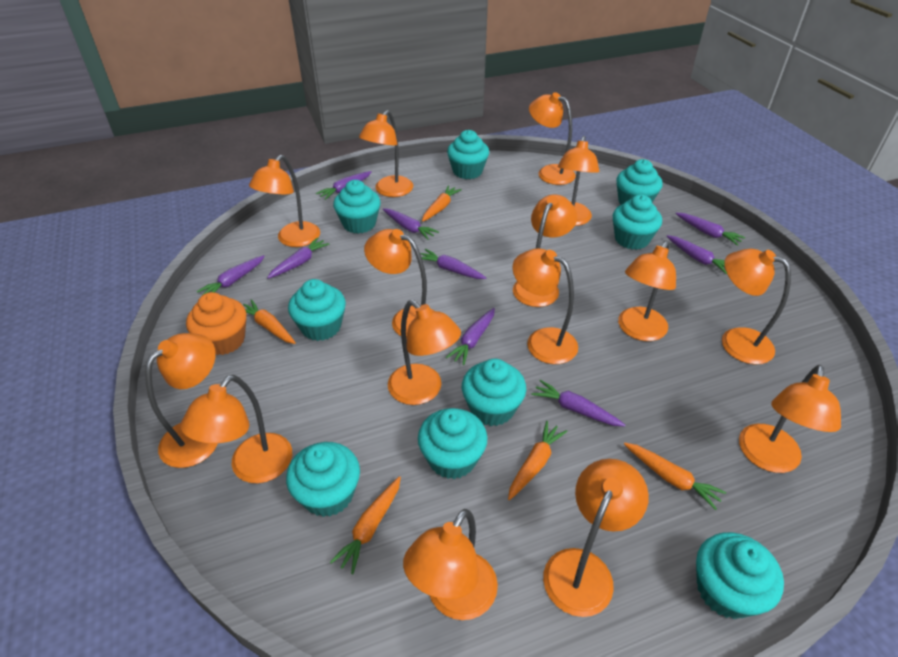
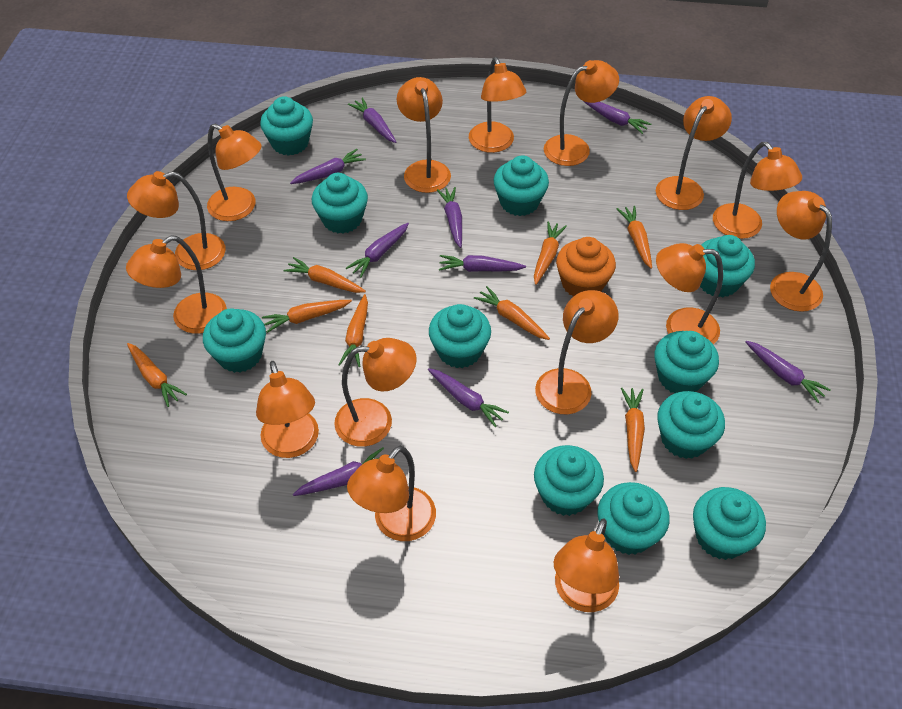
orange carrot: 5 -> 8
turquoise cupcake: 9 -> 11

